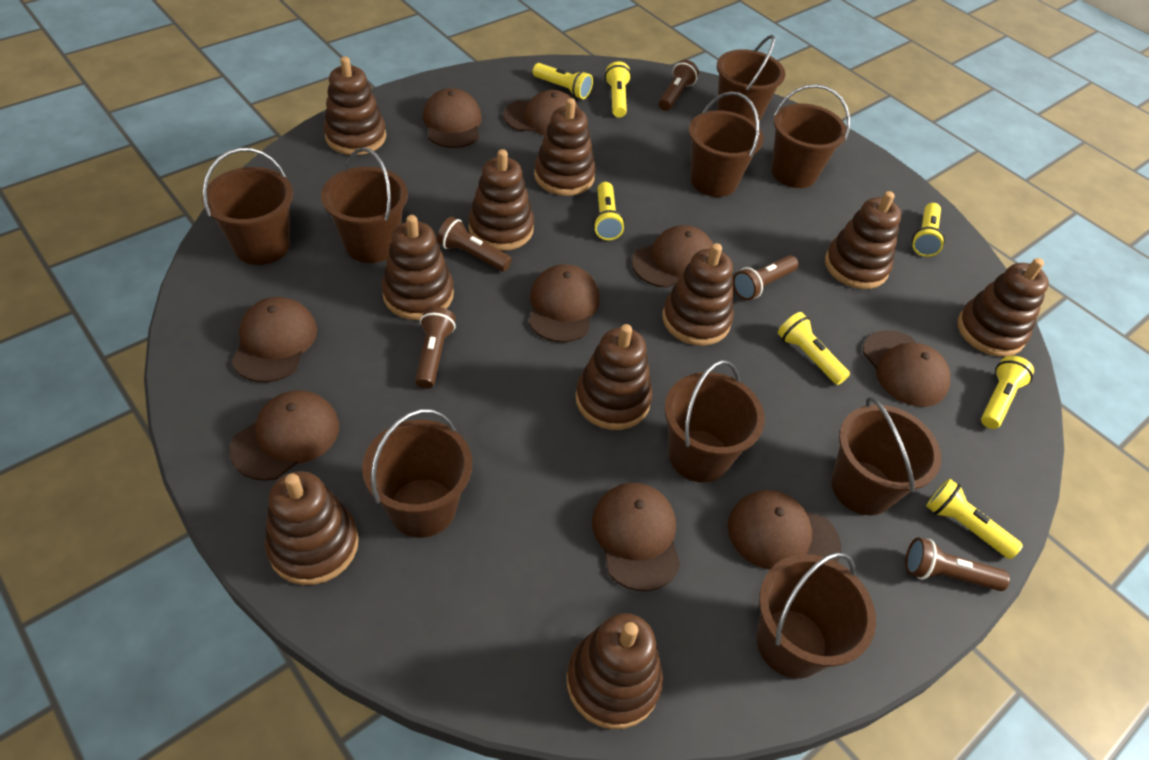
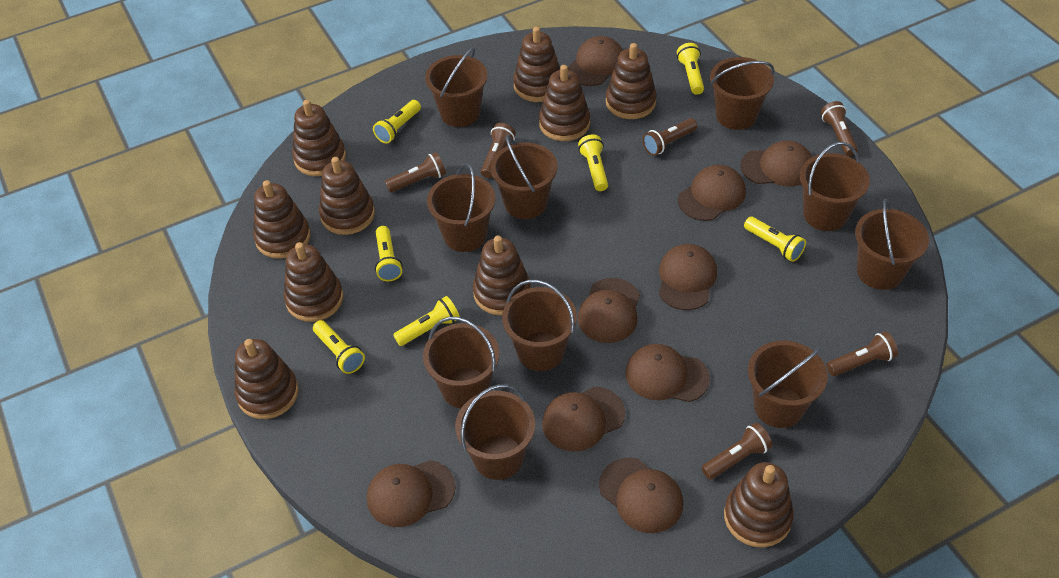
brown bucket: 9 -> 10
brown flashlight: 5 -> 6

